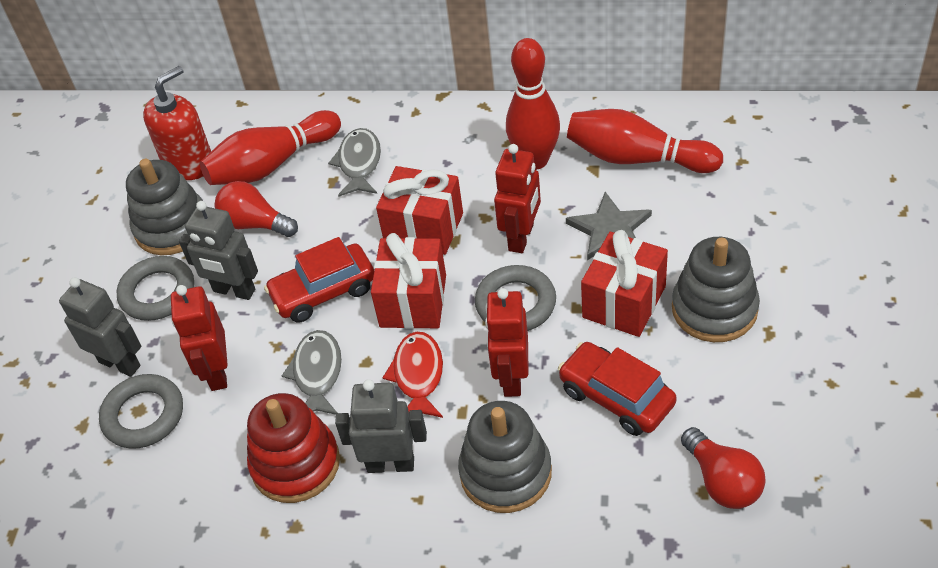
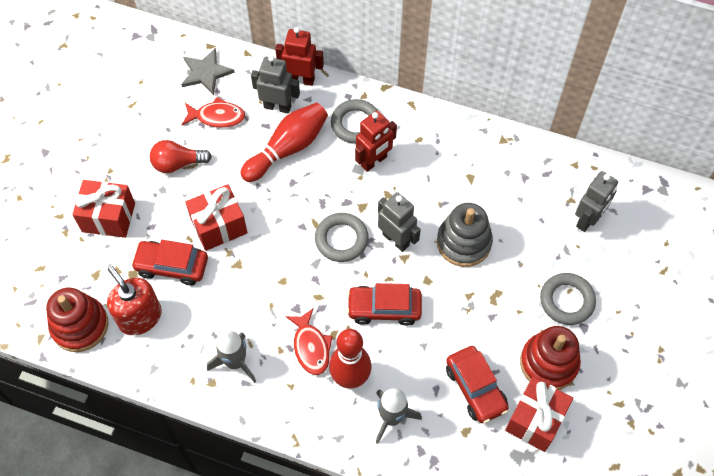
grey fish: 2 -> 0
grey rocket: 0 -> 2
grey stacking toy: 3 -> 1
red bowling pin: 3 -> 2
red car: 2 -> 3
red fish: 1 -> 2
red light bulb: 2 -> 1
red robot: 3 -> 2
red stacking toy: 1 -> 2

